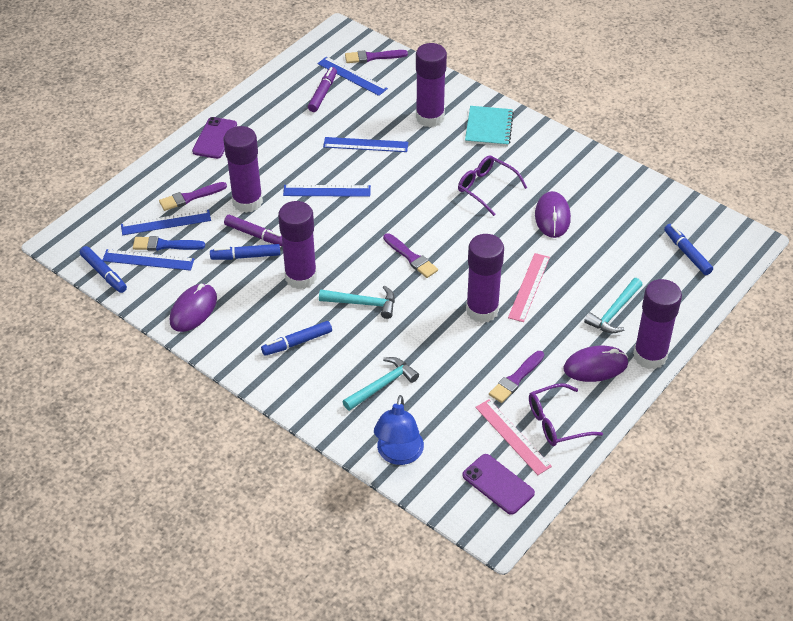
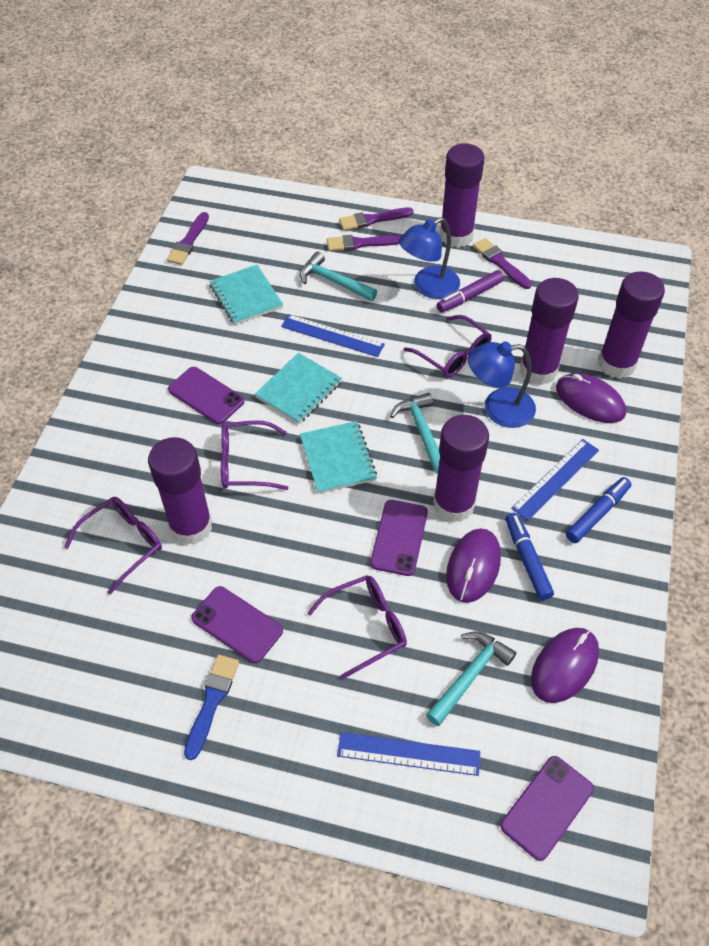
blue lamp: 1 -> 2
blue marker: 4 -> 2
blue ruler: 5 -> 3
pink ruler: 2 -> 0
purple glasses: 2 -> 4
purple marker: 2 -> 1
purple phone: 2 -> 4
turquoise notebook: 1 -> 3

